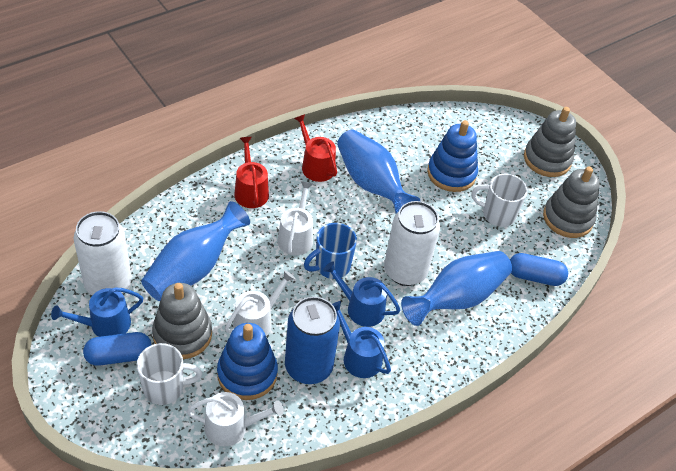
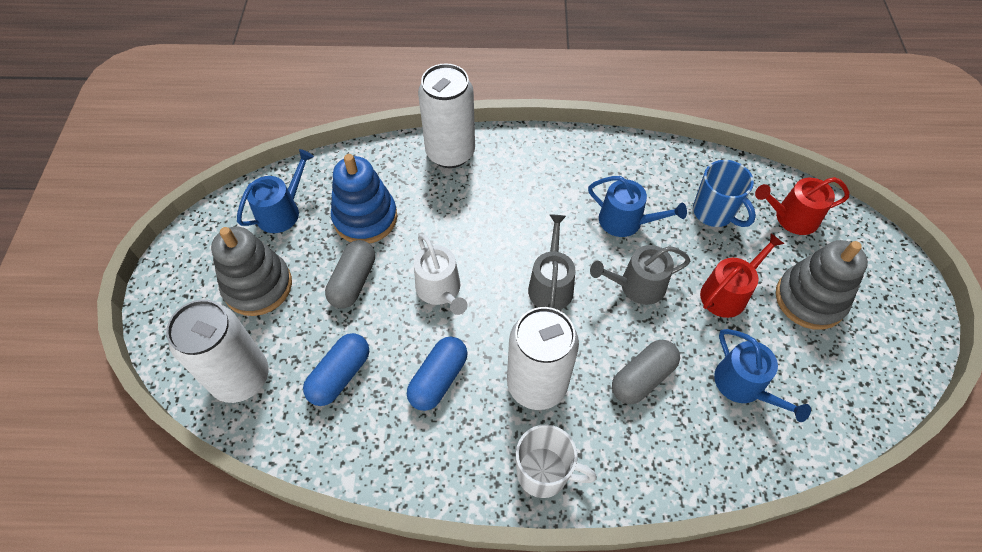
blue can: 1 -> 0
blue stacking toy: 2 -> 1
blue vase: 3 -> 0
grey capsule: 0 -> 2
grey stacking toy: 3 -> 2
grey watering can: 0 -> 2
white can: 2 -> 3
white mug: 2 -> 1
white watering can: 3 -> 1

